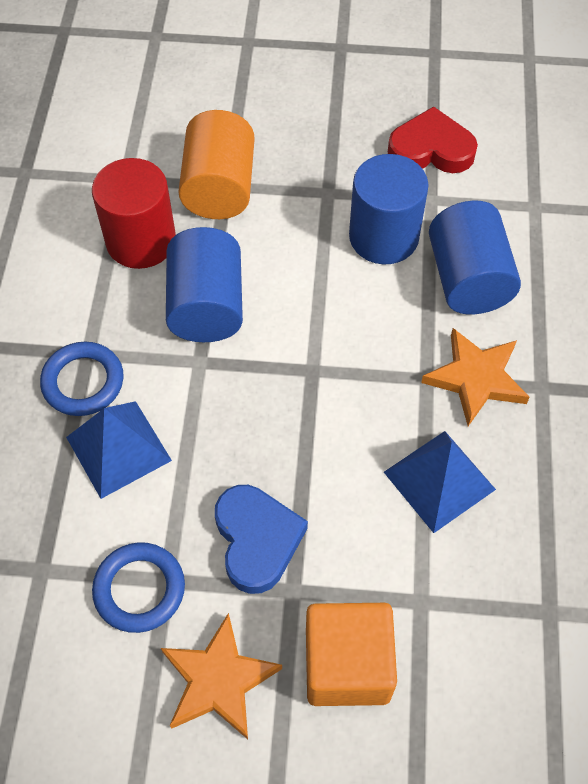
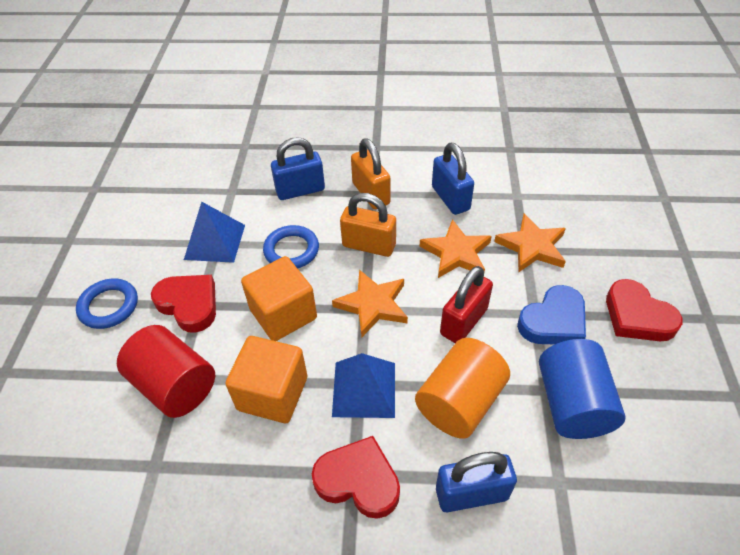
blue cylinder: 3 -> 1
blue padlock: 0 -> 3
orange cube: 1 -> 2
orange padlock: 0 -> 2
orange star: 2 -> 3
red heart: 1 -> 3
red padlock: 0 -> 1

